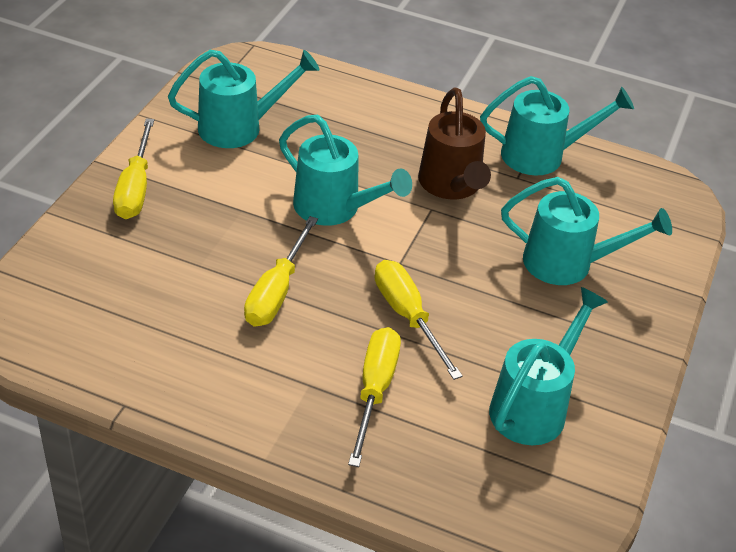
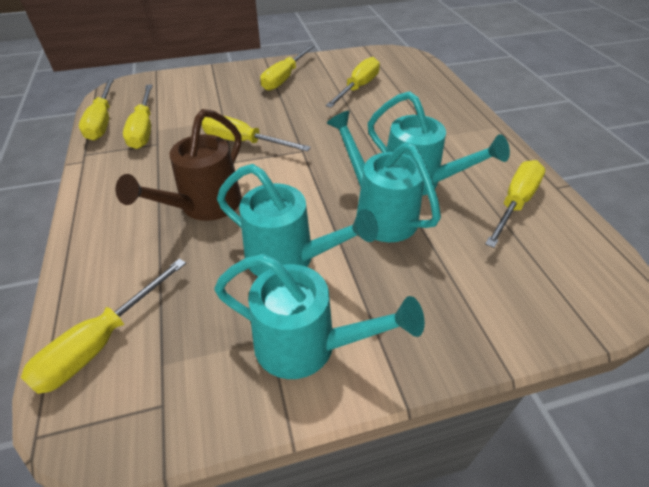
turquoise watering can: 5 -> 4
yellow screwdriver: 4 -> 7

